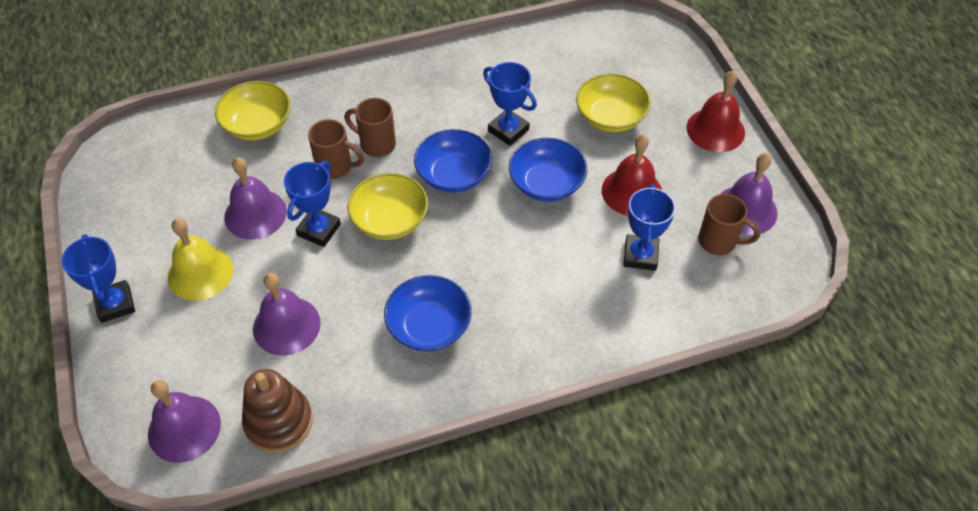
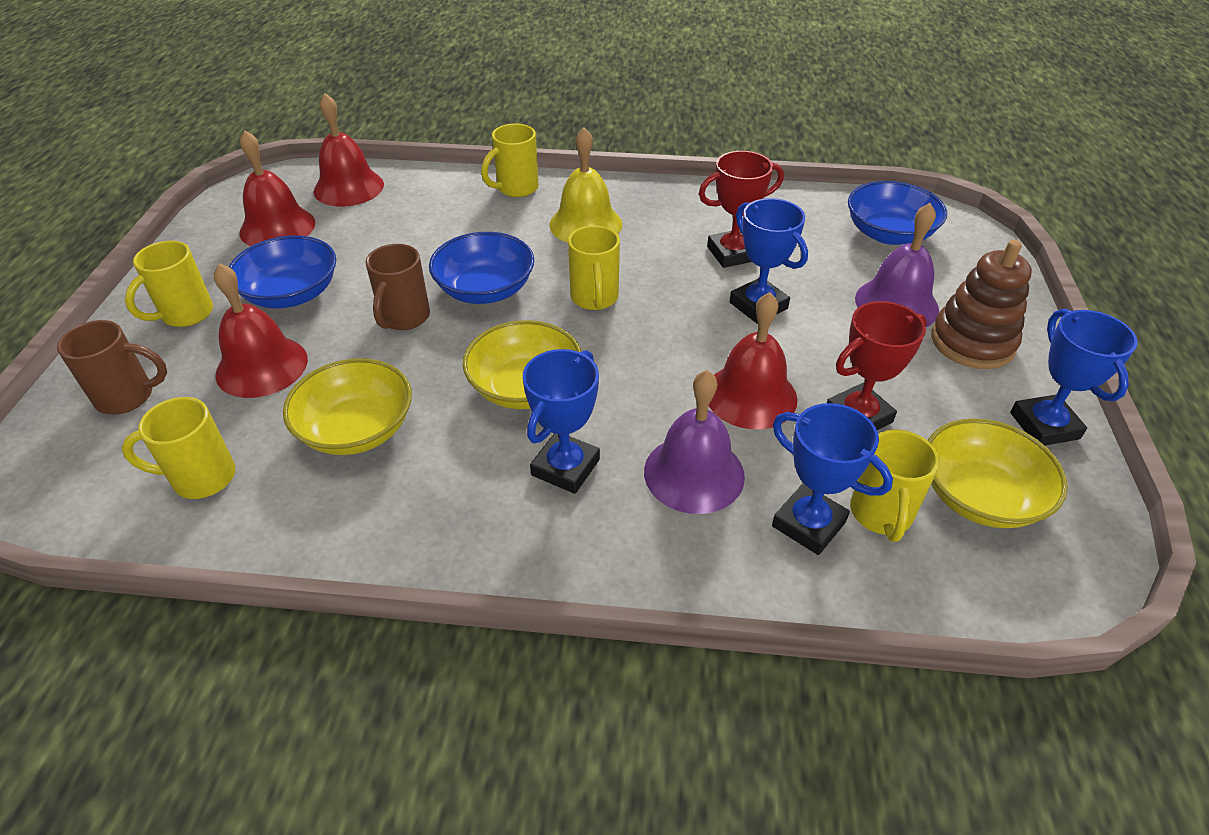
brown mug: 3 -> 2
purple bell: 4 -> 2
red bell: 2 -> 4
red trophy: 0 -> 2
yellow mug: 0 -> 5

